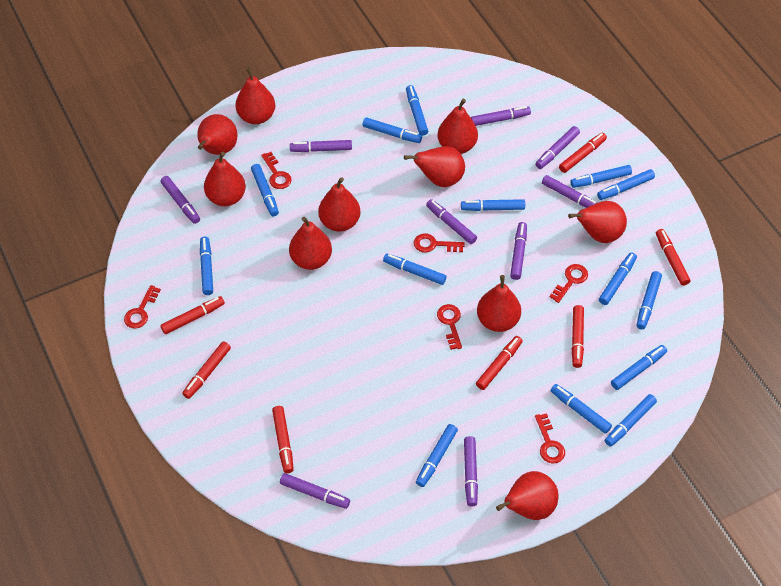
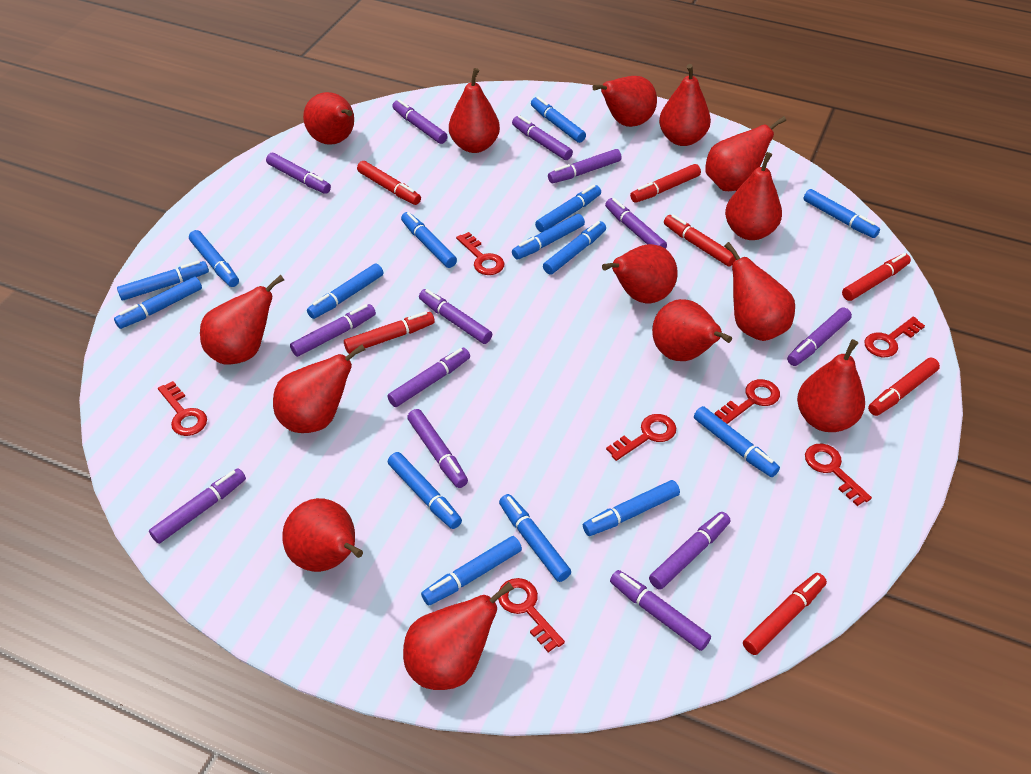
blue marker: 14 -> 15
purple marker: 9 -> 13
red key: 6 -> 7
red pear: 10 -> 14

